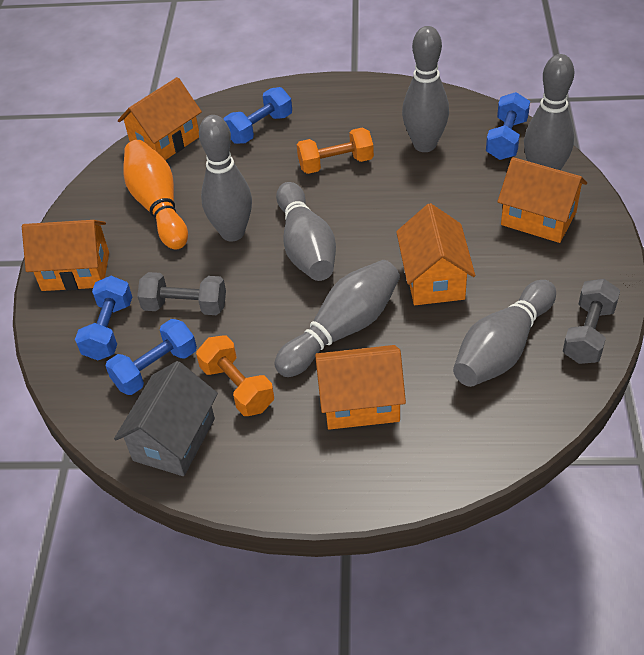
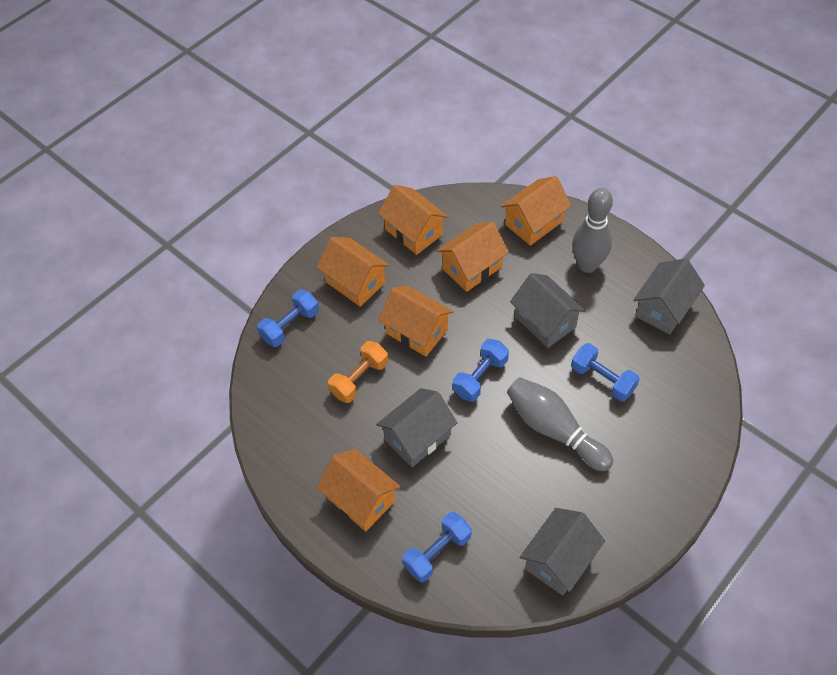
grey bowling pin: 6 -> 2
grey dumbbell: 2 -> 0
grey house: 1 -> 4
orange bowling pin: 1 -> 0
orange dumbbell: 2 -> 1
orange house: 5 -> 6

